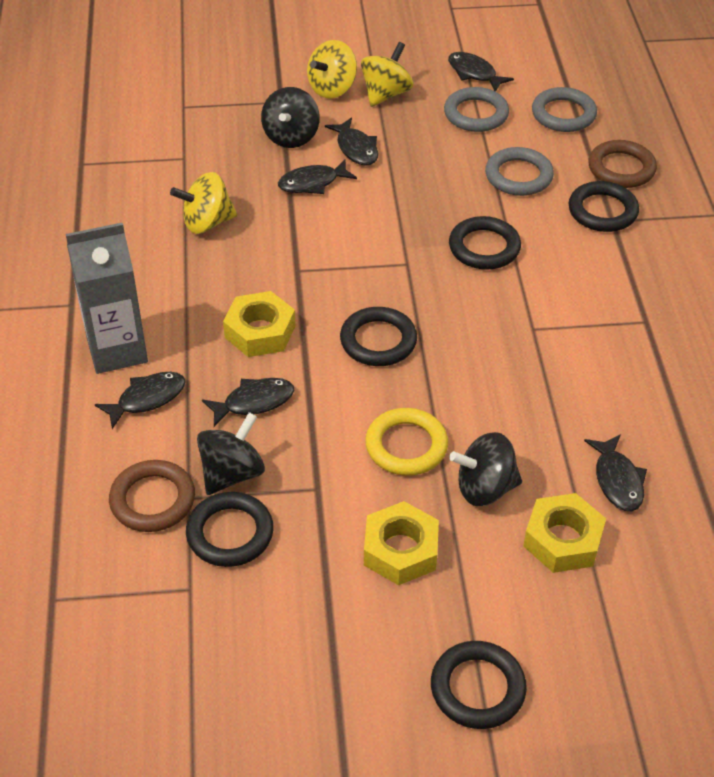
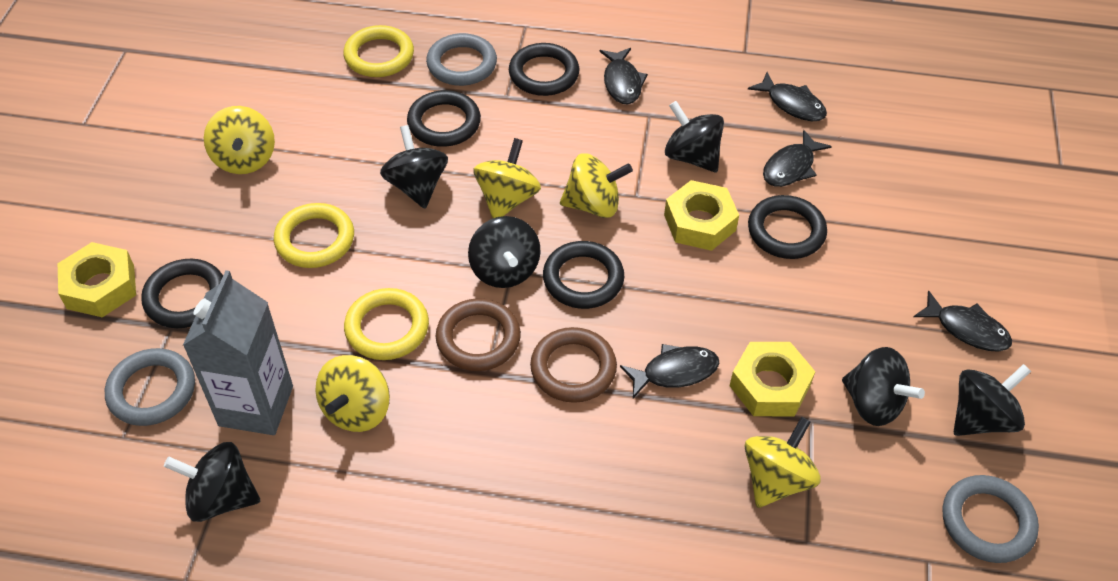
black fish: 6 -> 5
black spinning top: 3 -> 6
yellow ring: 1 -> 3
yellow spinning top: 3 -> 5

